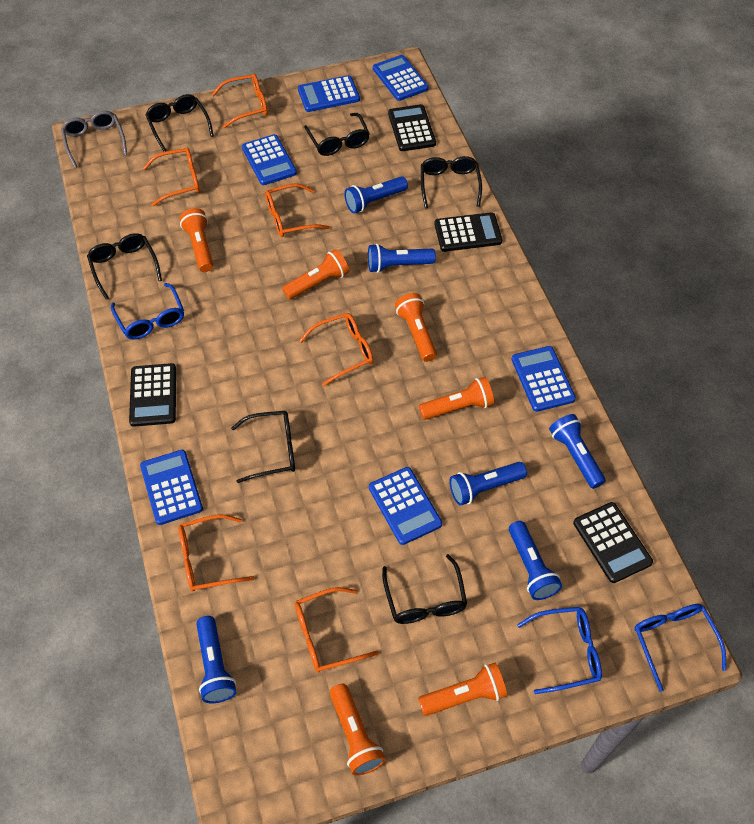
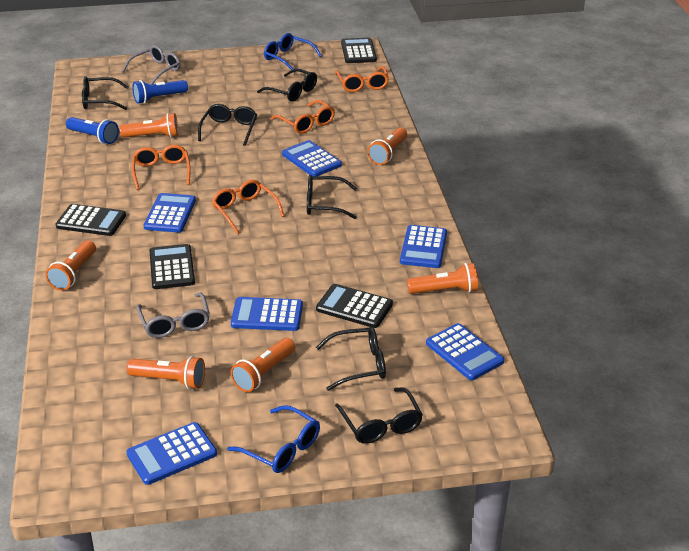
blue flashlight: 6 -> 2
blue glasses: 3 -> 2
grey glasses: 1 -> 2
orange glasses: 6 -> 4

